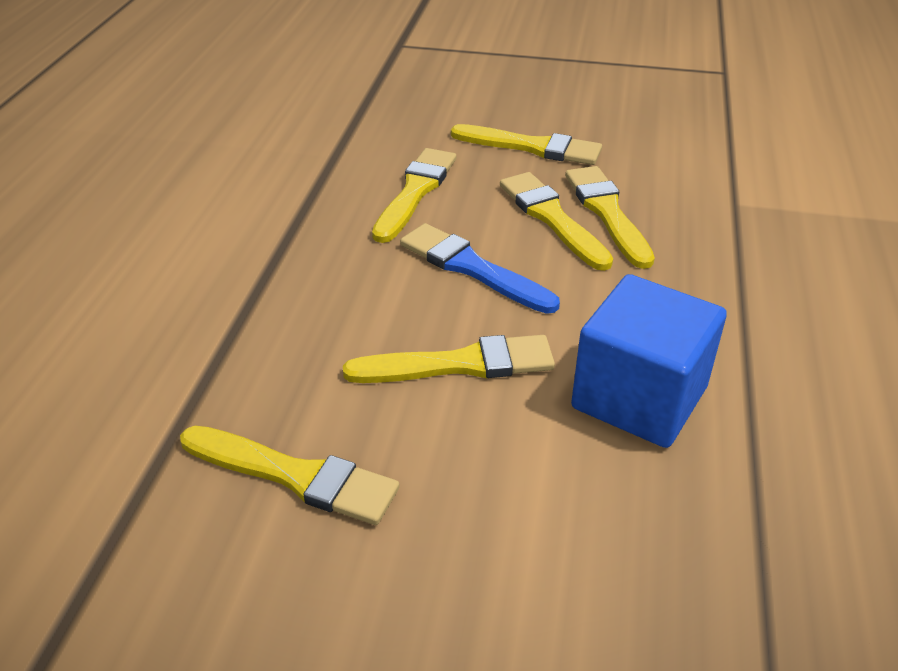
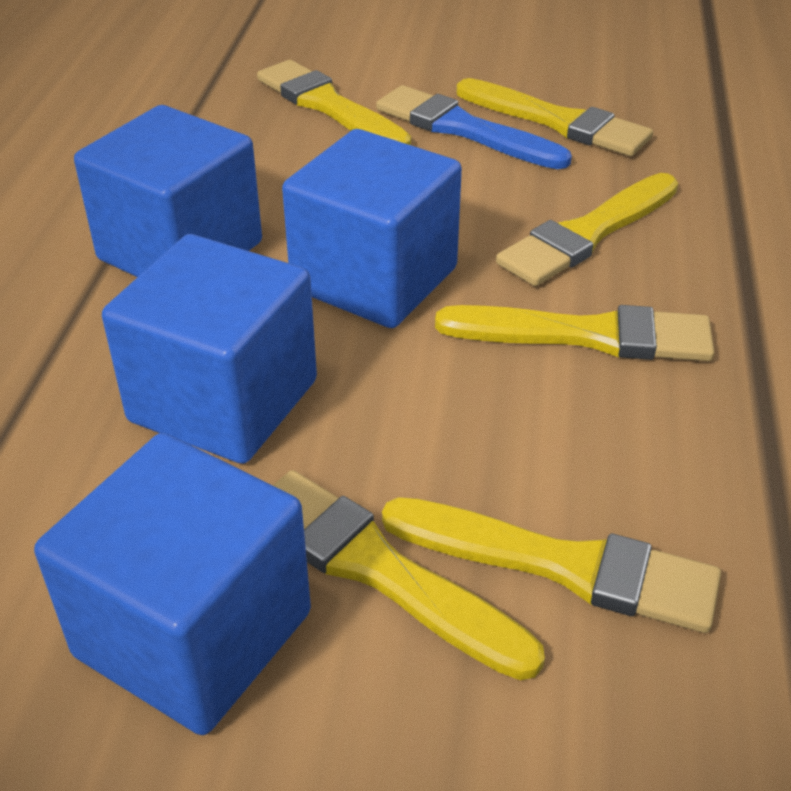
blue cube: 1 -> 4

